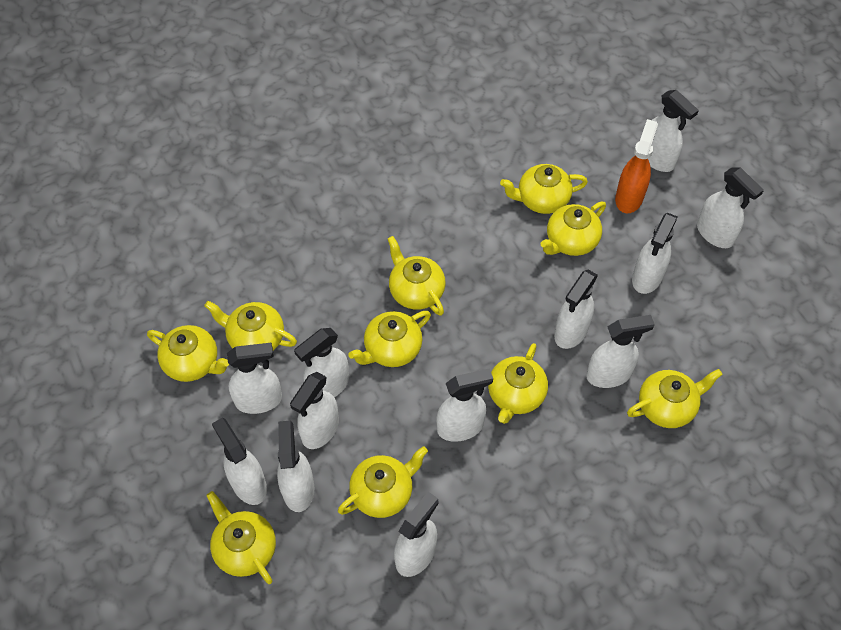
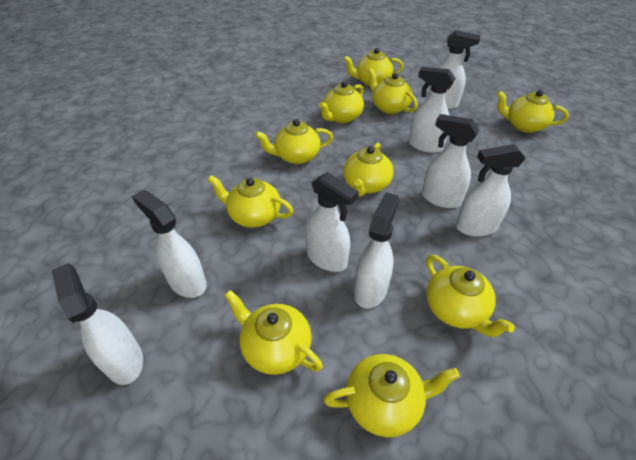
orange spray bottle: 1 -> 0
white spray bottle: 12 -> 8

